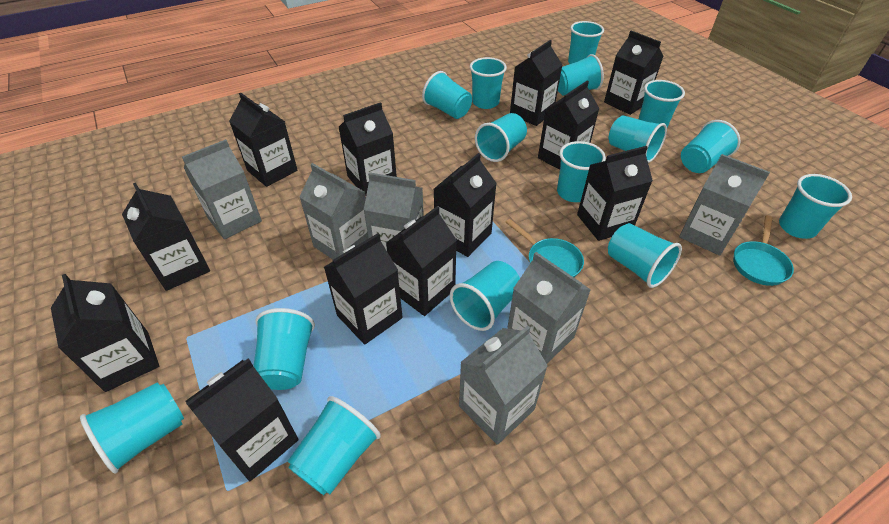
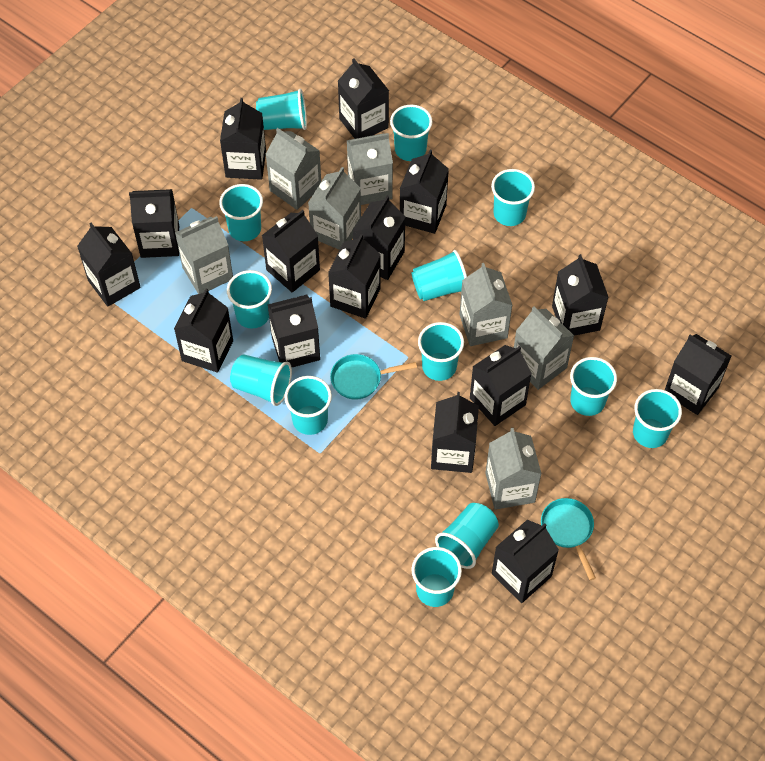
black carton: 12 -> 15
grey carton: 6 -> 7
turquoise cup: 15 -> 13

